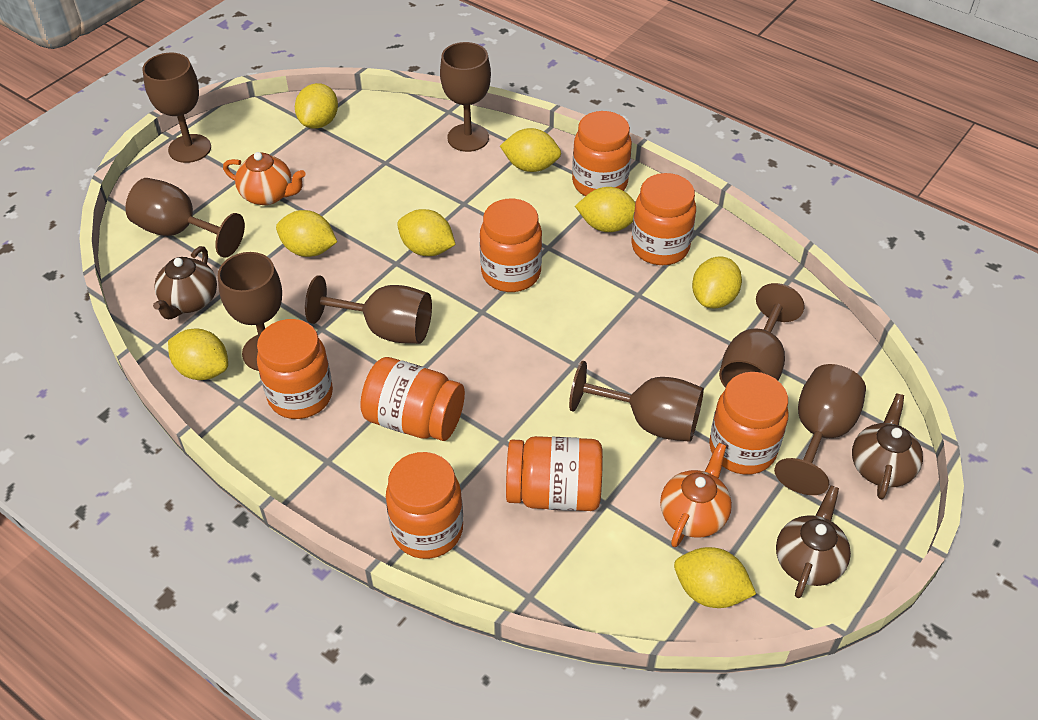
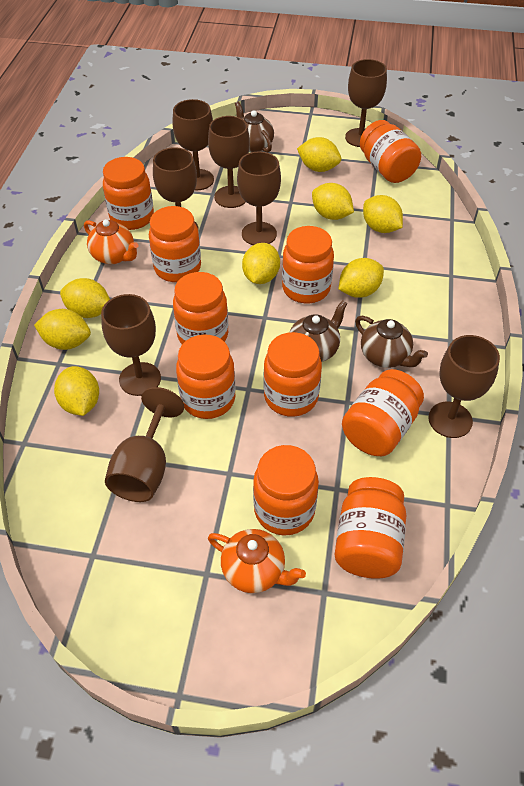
orange jar: 8 -> 10

